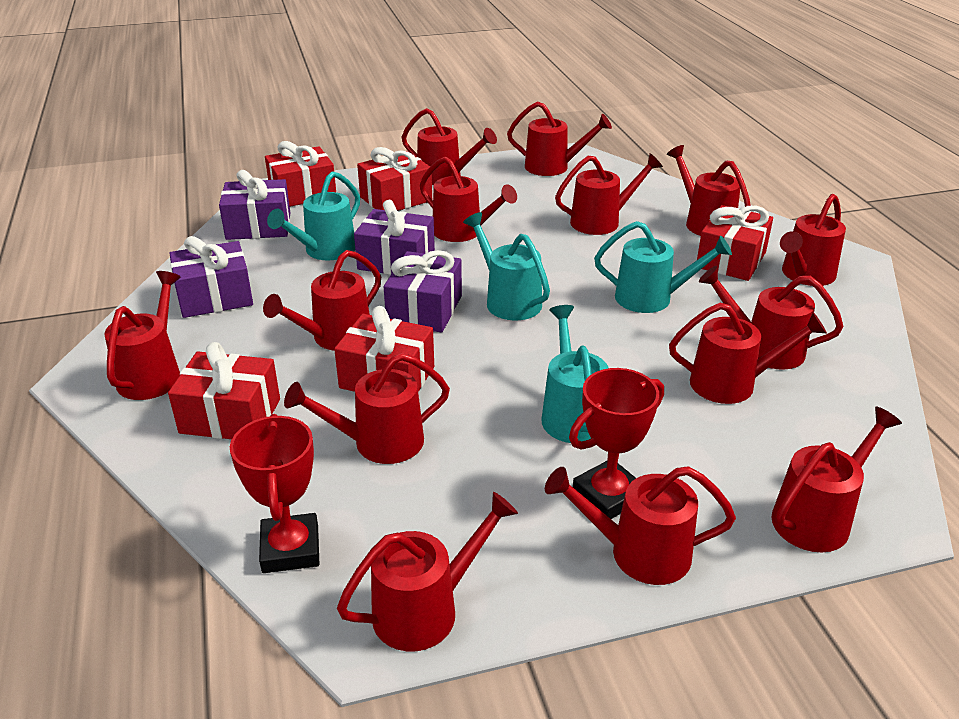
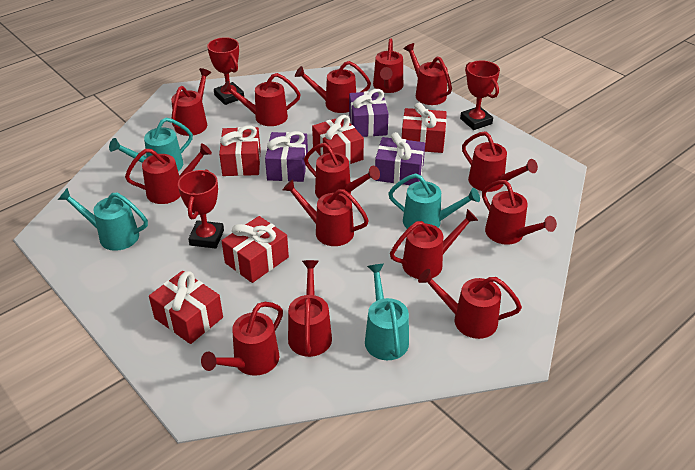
purple gift: 4 -> 3
red trophy: 2 -> 3

